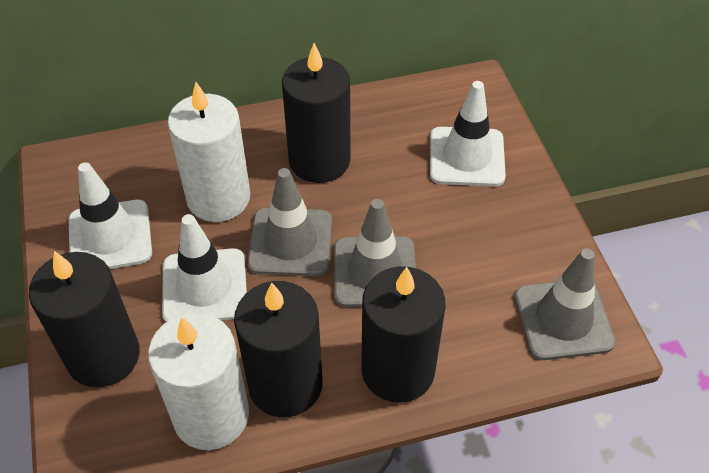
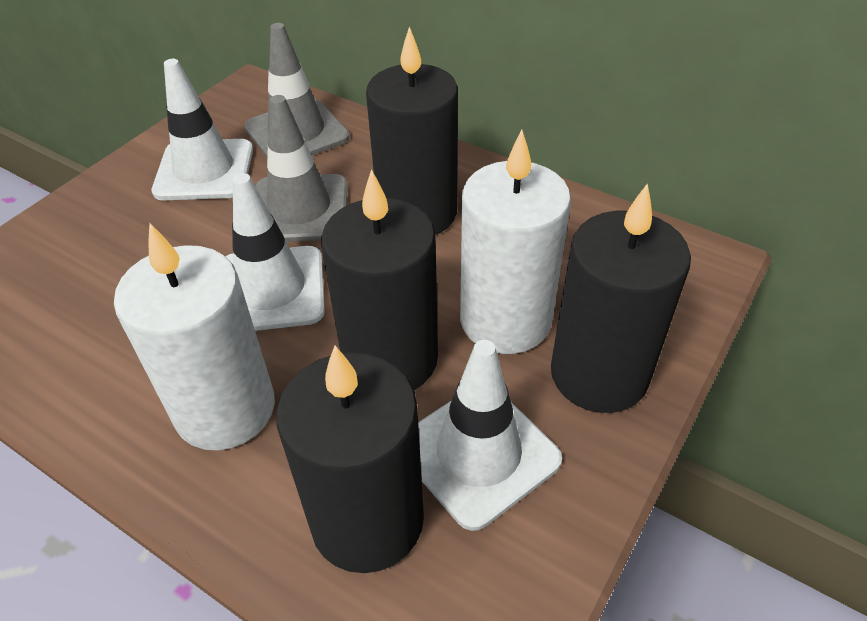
grey traffic cone: 3 -> 2

